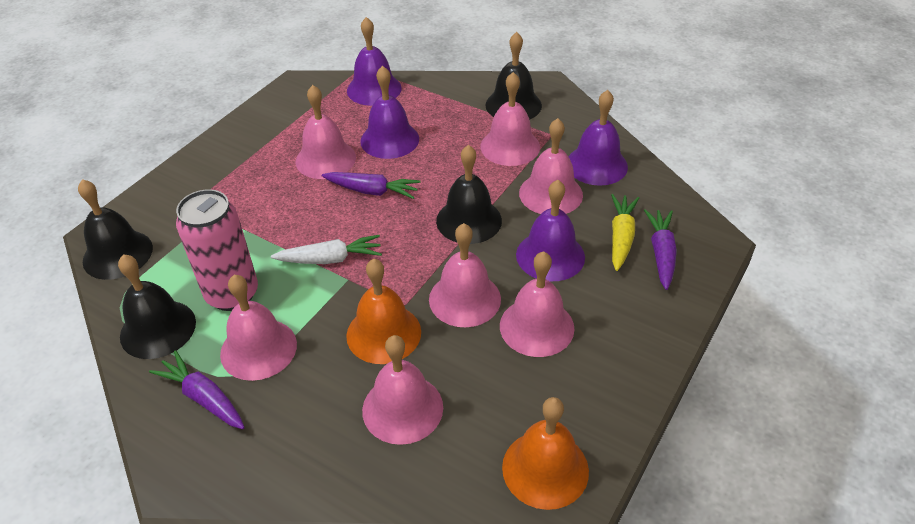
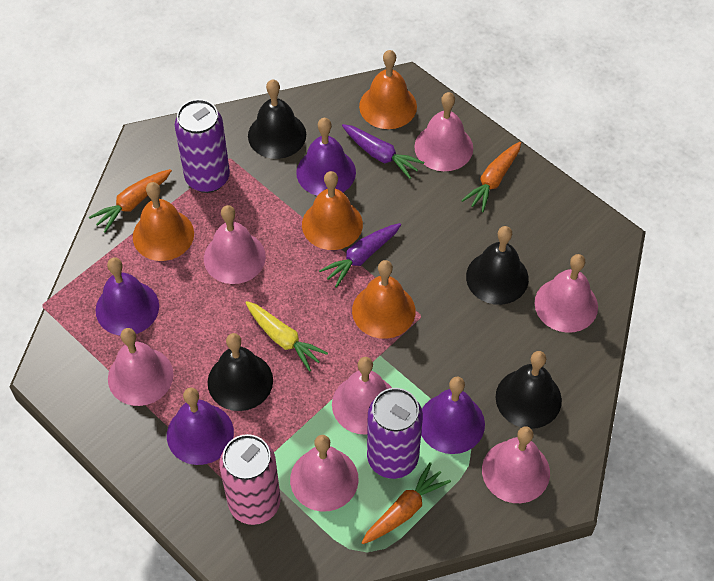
orange bell: 2 -> 4
orange carrot: 0 -> 3
purple can: 0 -> 2
purple carrot: 3 -> 2
white carrot: 1 -> 0

